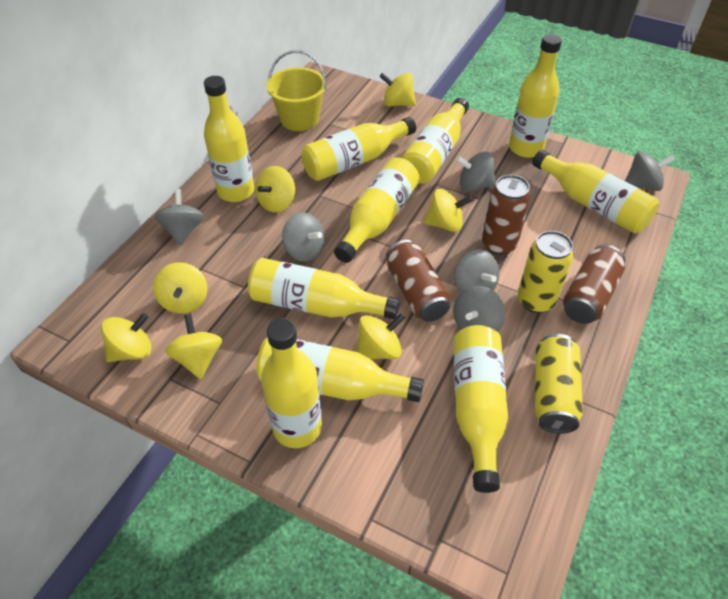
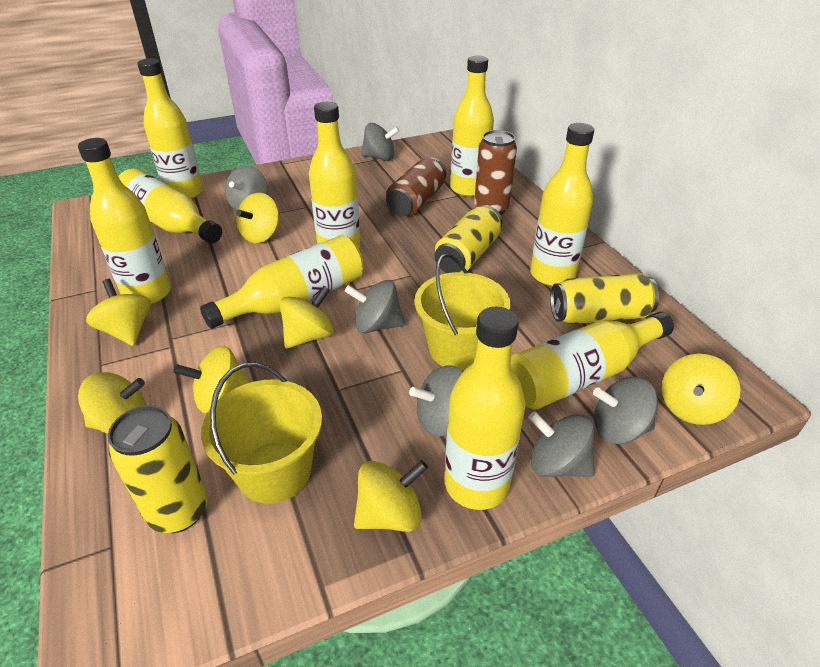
brown can: 3 -> 2
yellow bottle: 10 -> 9
yellow bucket: 1 -> 2
yellow can: 2 -> 3

